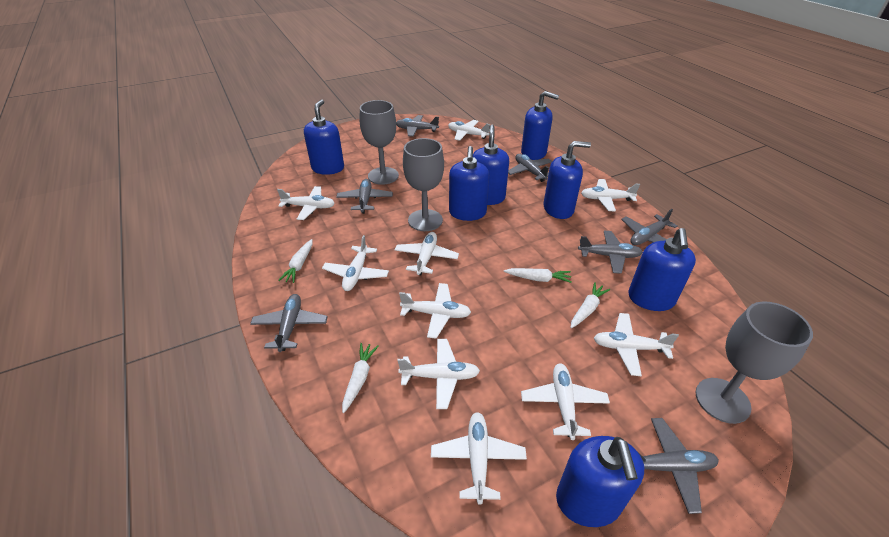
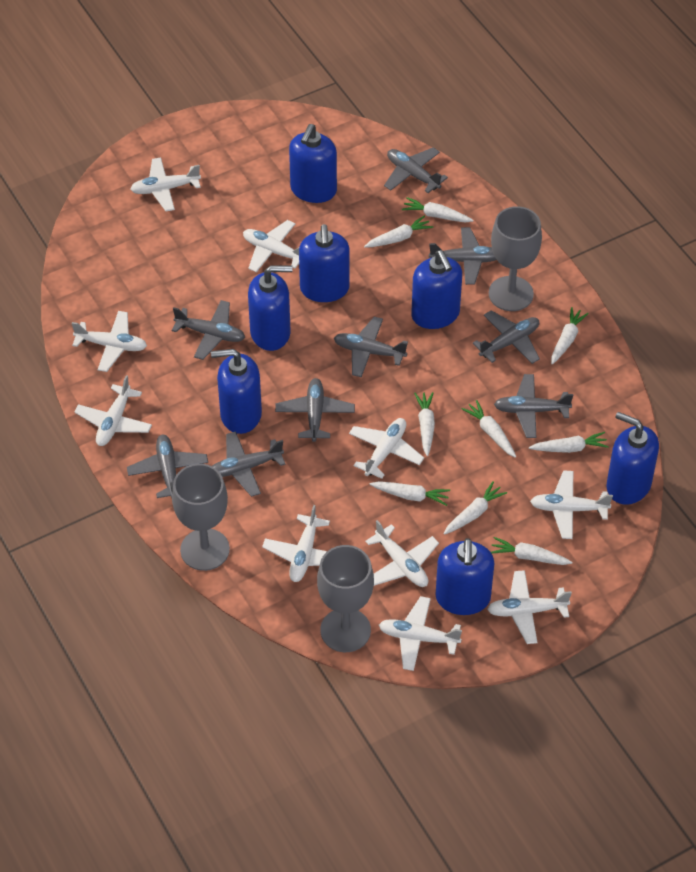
grey plane: 7 -> 9
white carrot: 4 -> 9

